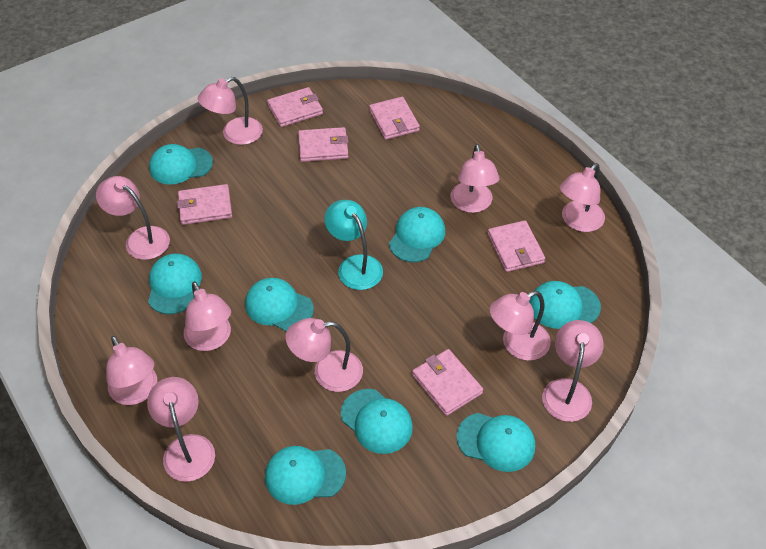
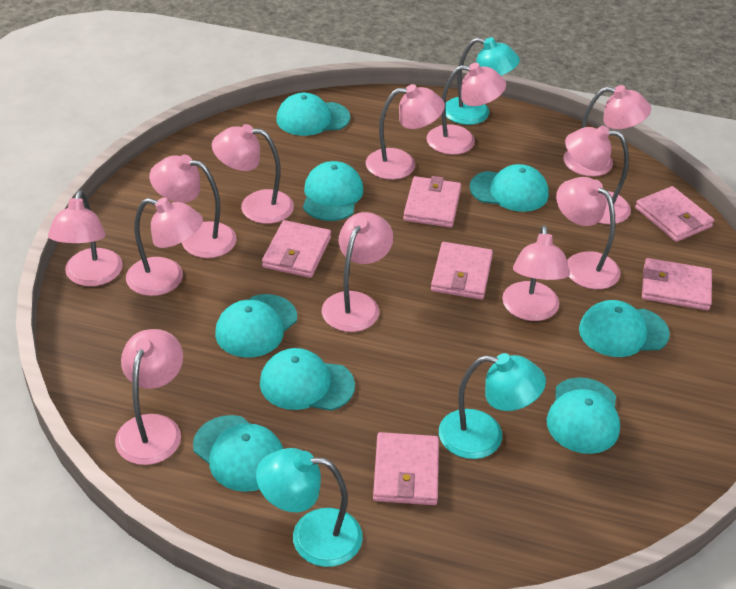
pink lamp: 10 -> 12
turquoise lamp: 1 -> 3

